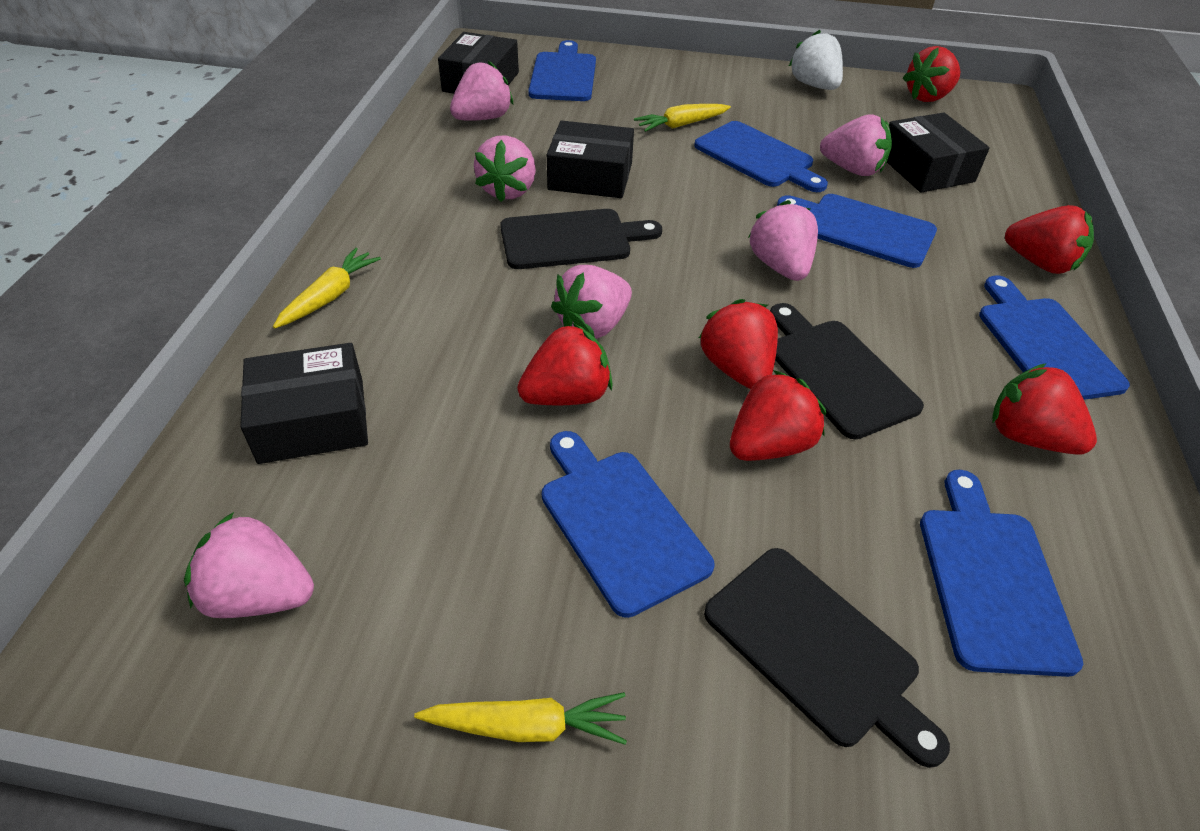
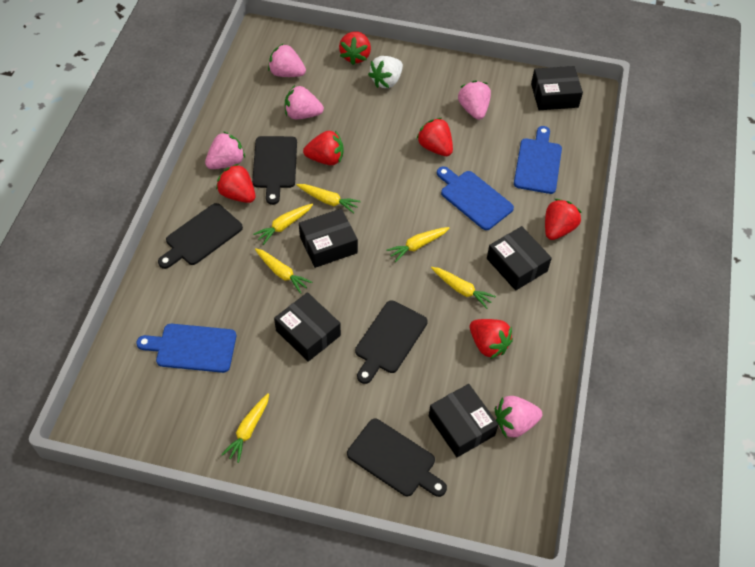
black box: 4 -> 5
black cutting board: 3 -> 4
blue cutting board: 6 -> 3
pink strawberry: 6 -> 5
yellow carrot: 3 -> 6

